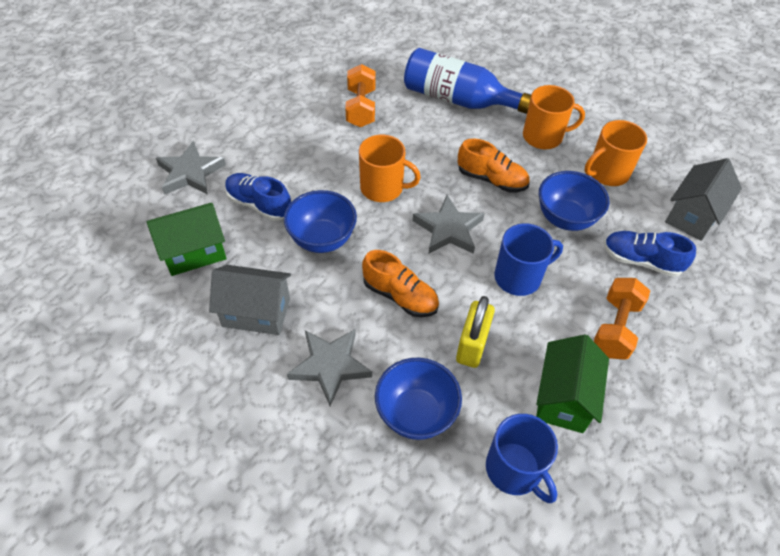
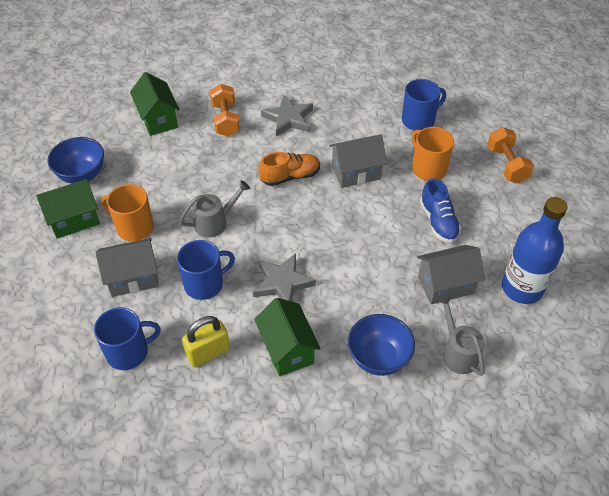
blue bowl: 3 -> 2
blue mug: 2 -> 3
blue shoe: 2 -> 1
green house: 2 -> 3
grey house: 2 -> 3
grey star: 3 -> 2
grey watering can: 0 -> 2
orange mug: 3 -> 2
orange shoe: 2 -> 1

